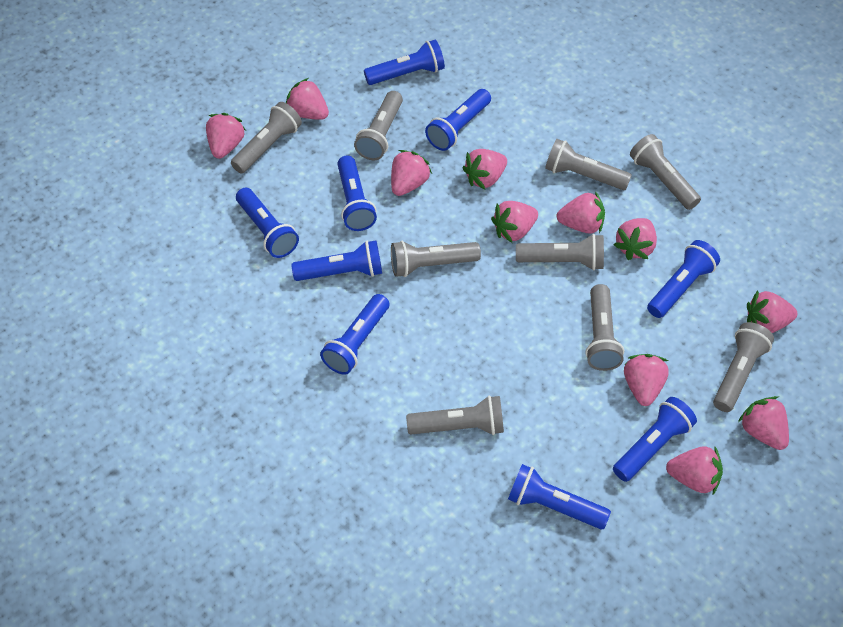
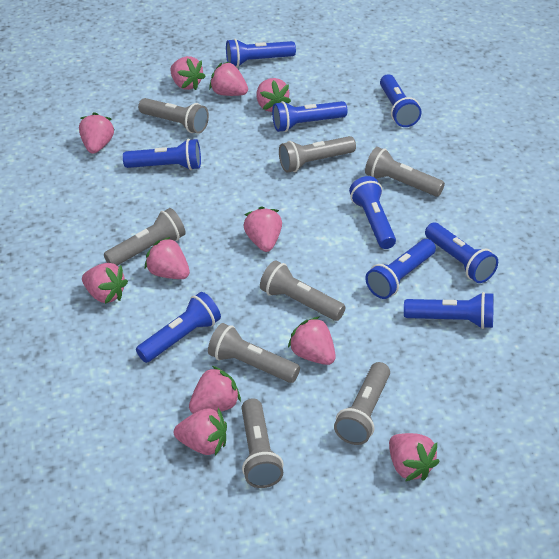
grey flashlight: 9 -> 8

